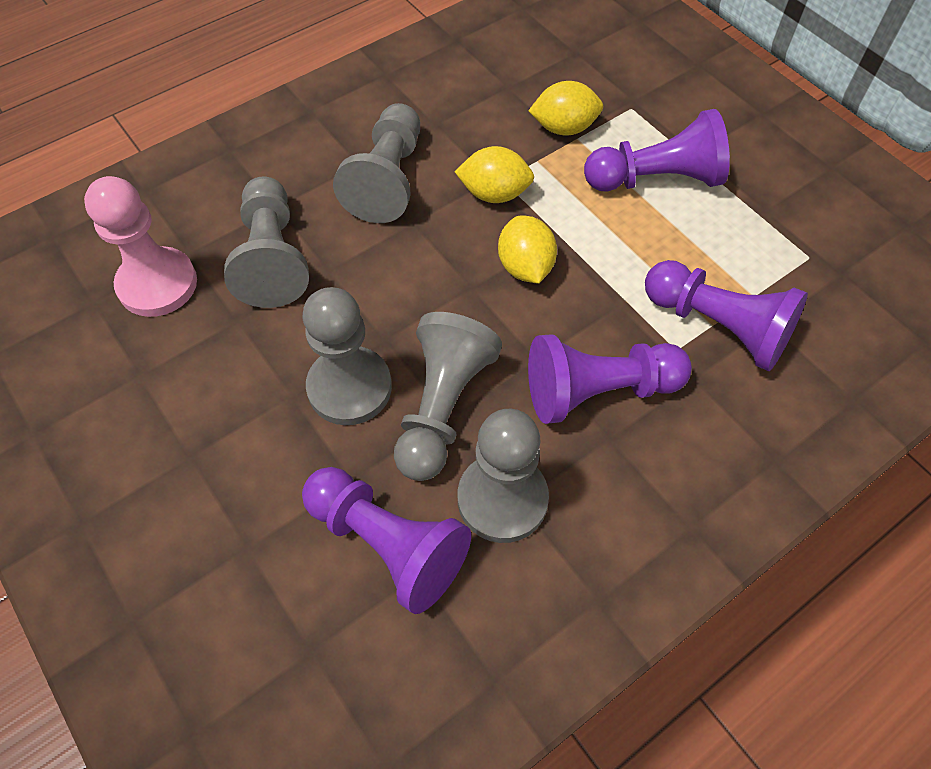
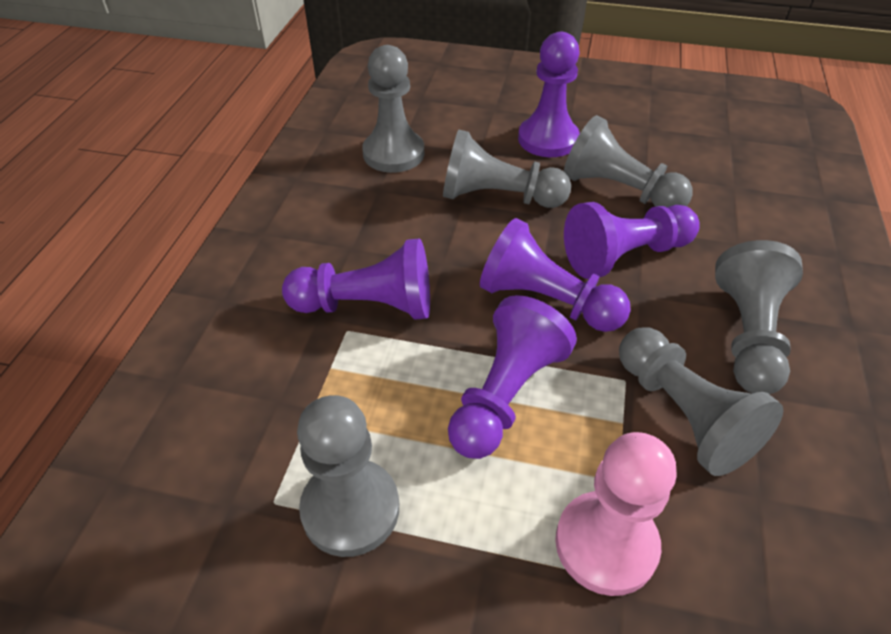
grey pawn: 5 -> 6
purple pawn: 4 -> 5
yellow lemon: 3 -> 0

